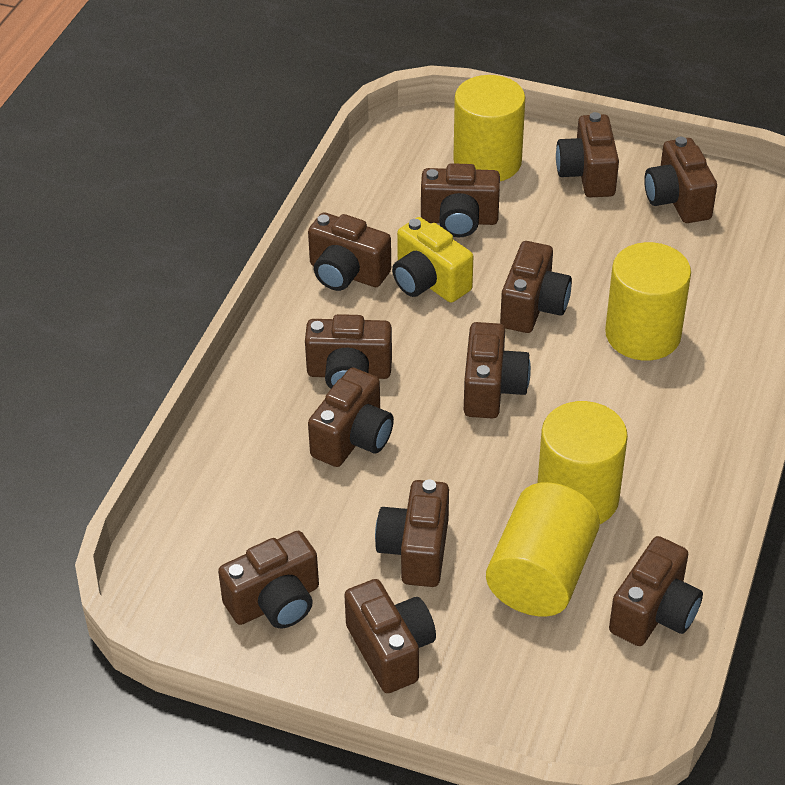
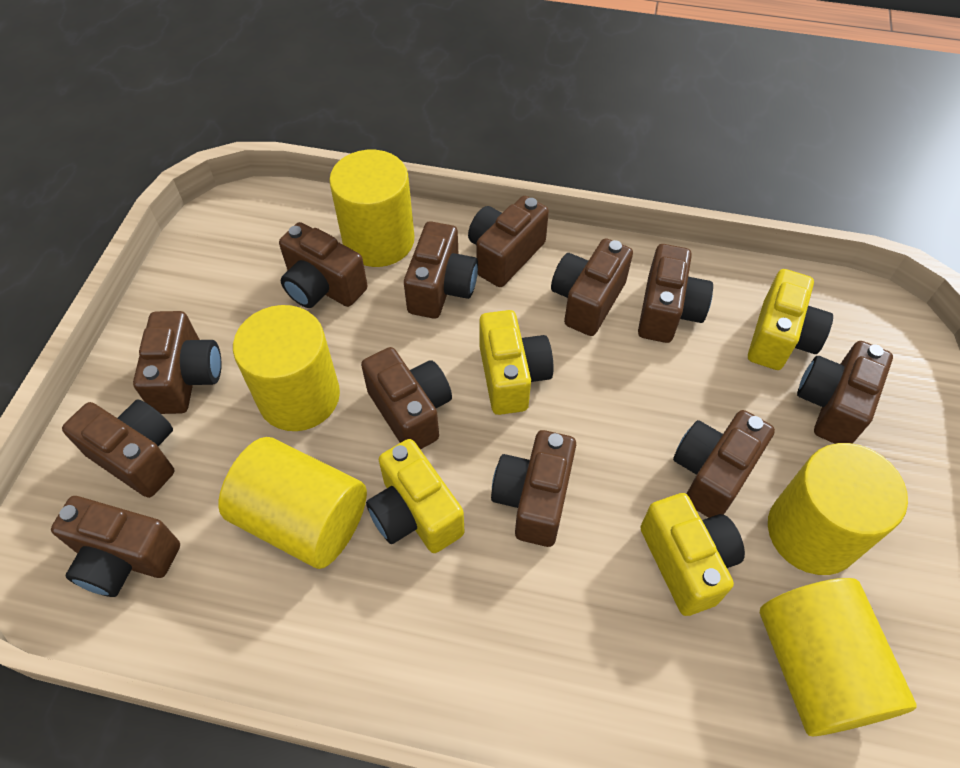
yellow camera: 1 -> 4
yellow cylinder: 4 -> 5

